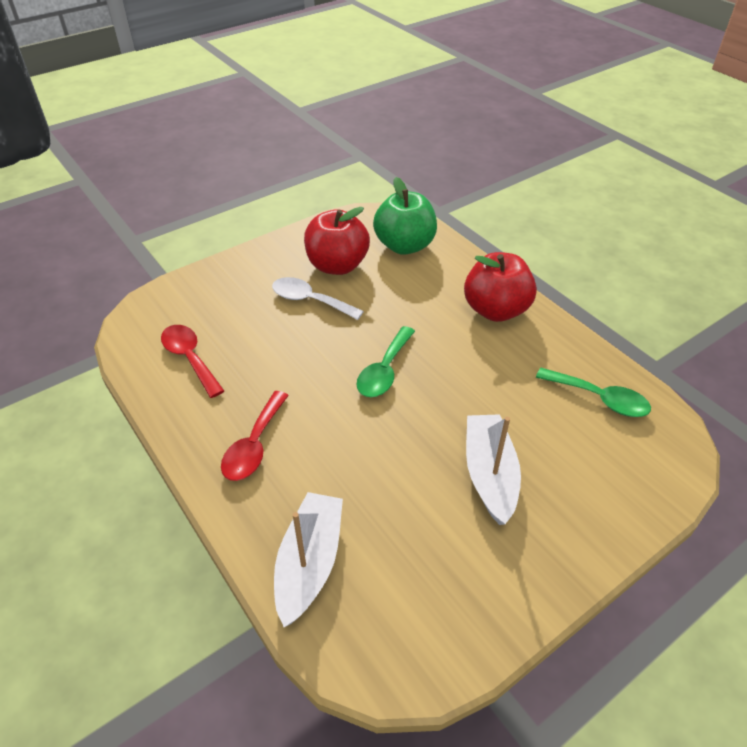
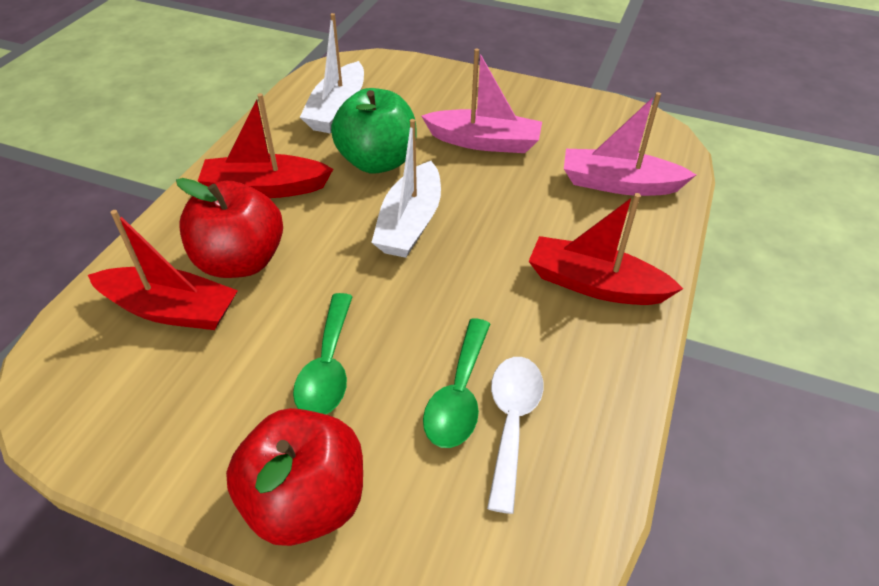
pink boat: 0 -> 2
red boat: 0 -> 3
red spoon: 2 -> 0

